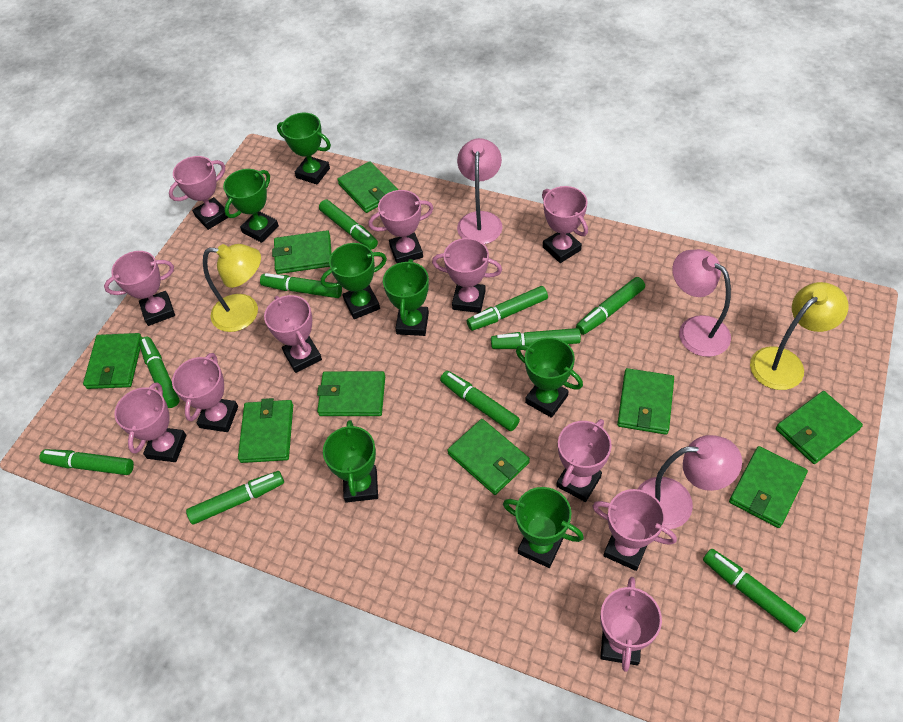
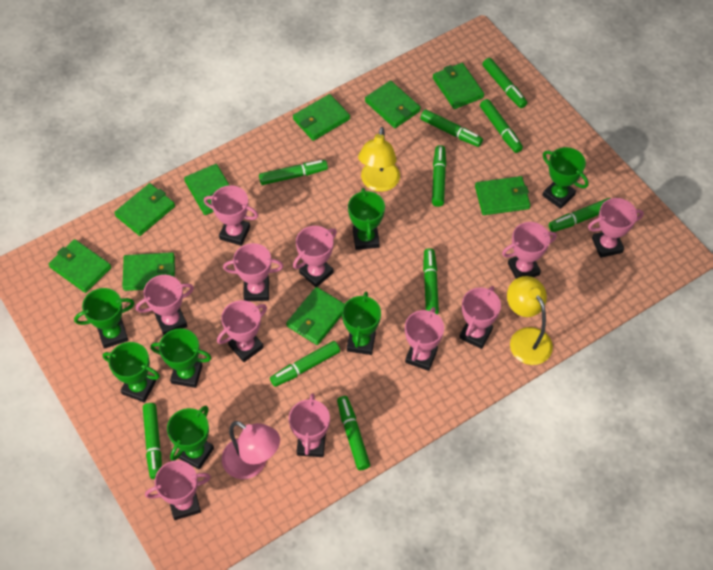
pink lamp: 3 -> 1

